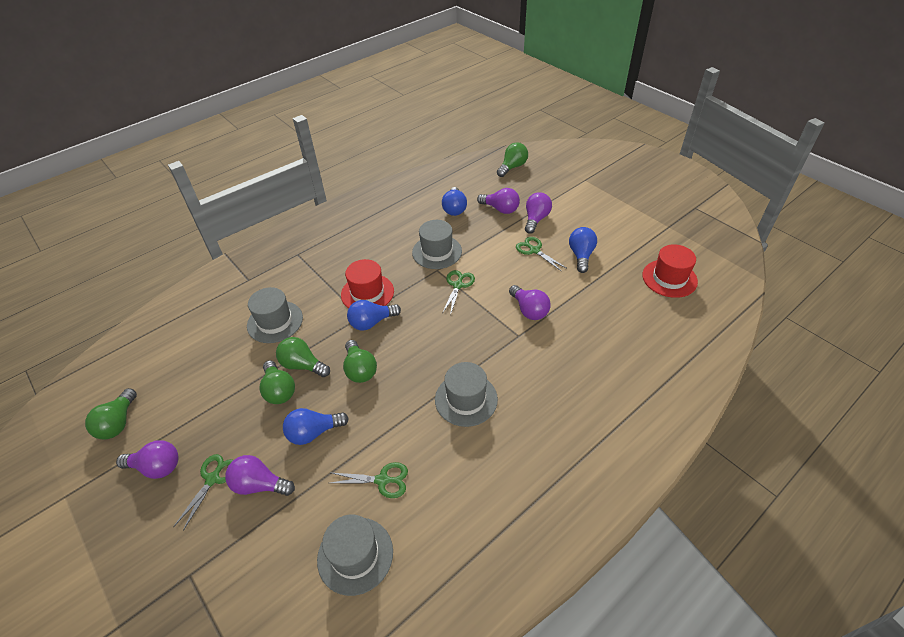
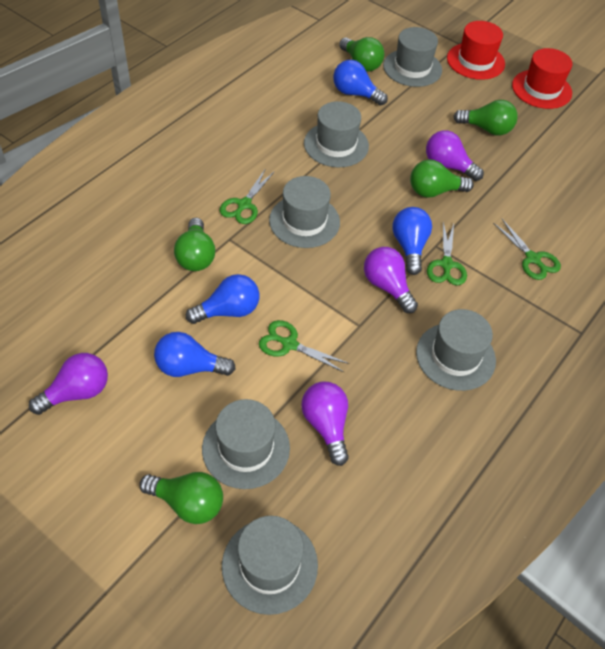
grey hat: 4 -> 6
purple light bulb: 5 -> 4

